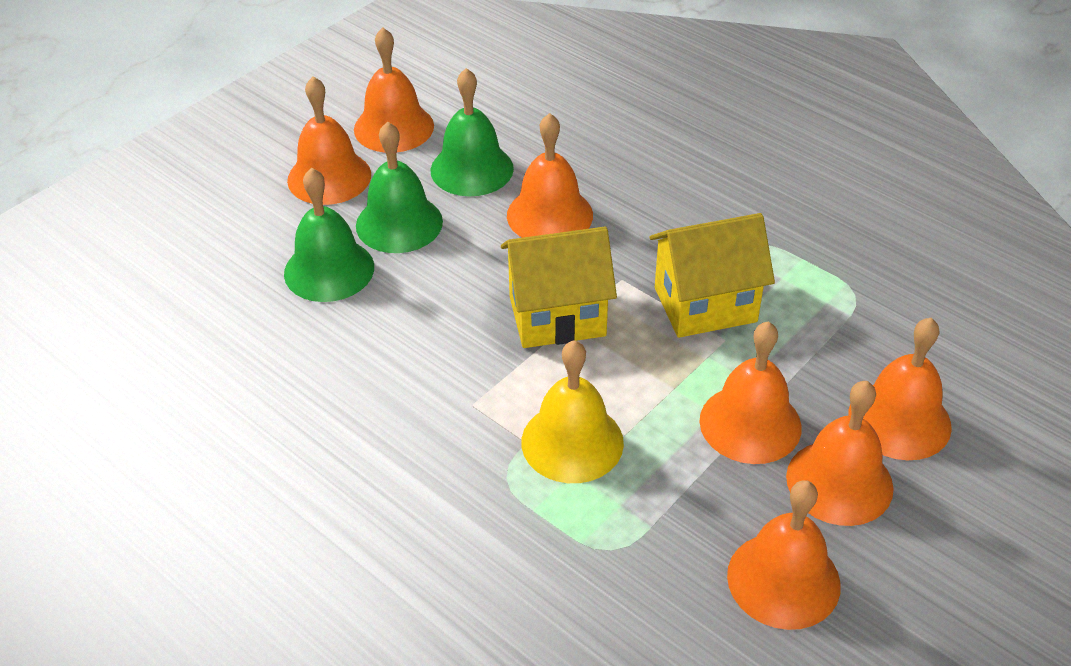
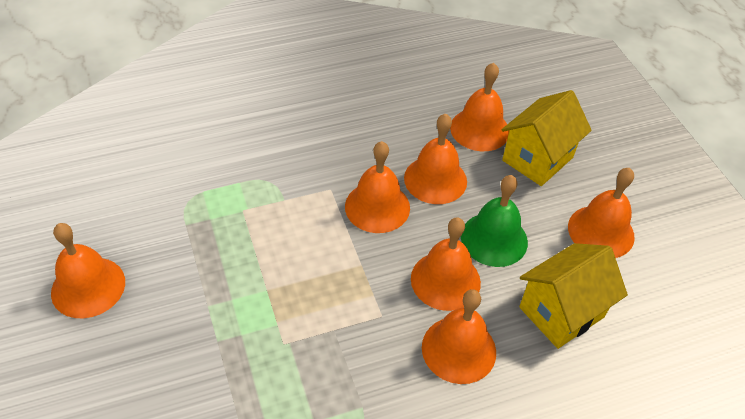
green bell: 3 -> 1
yellow bell: 1 -> 0

